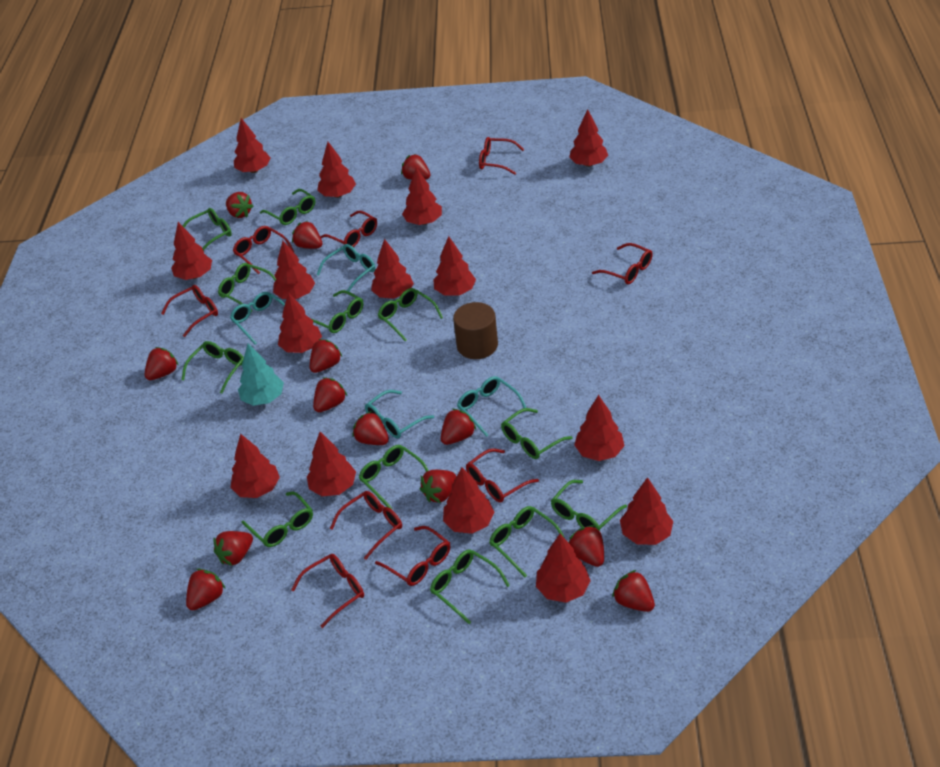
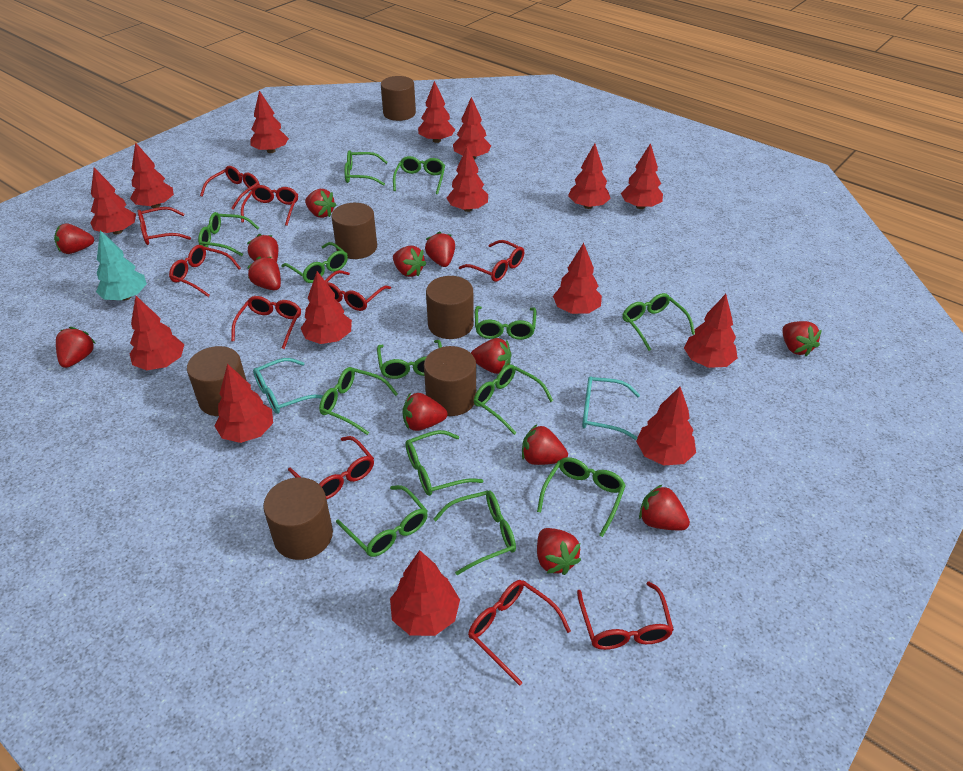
brown cylinder: 1 -> 6
green glasses: 12 -> 13
red glasses: 9 -> 10
turquoise glasses: 4 -> 2

